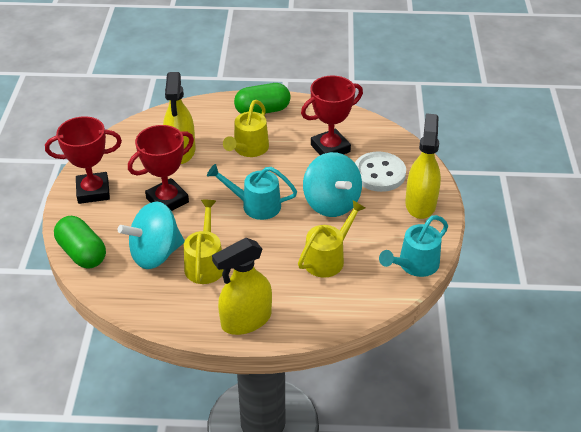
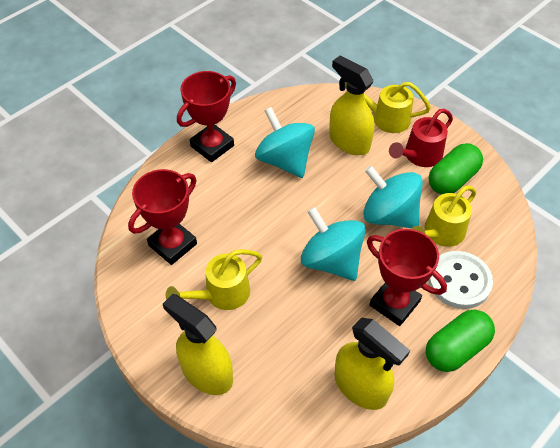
red watering can: 0 -> 1
turquoise spinning top: 2 -> 3
turquoise watering can: 2 -> 0

